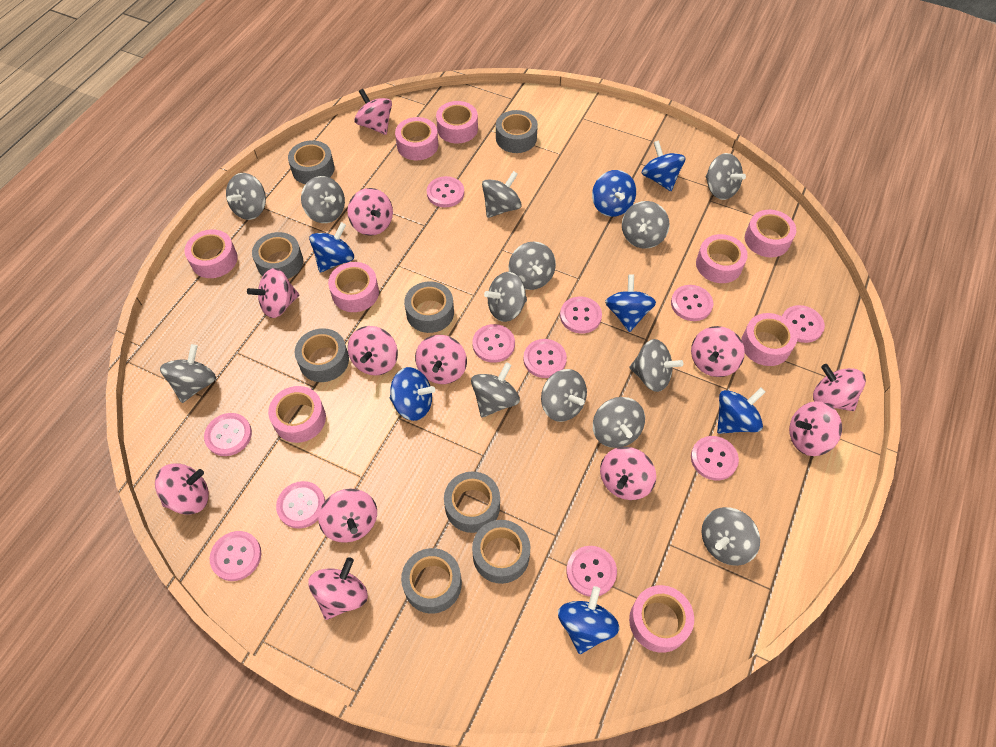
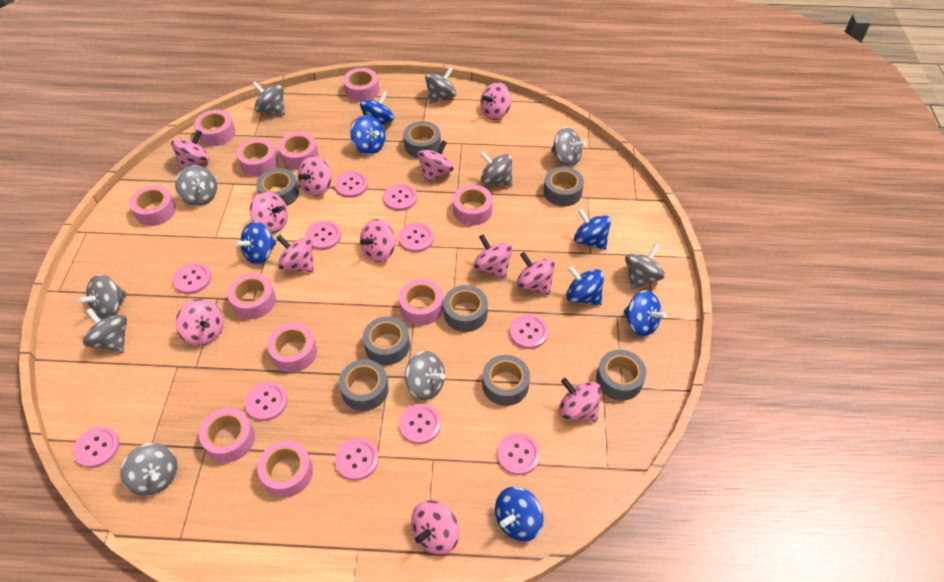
grey spinning top: 13 -> 10
pink tape: 9 -> 11

